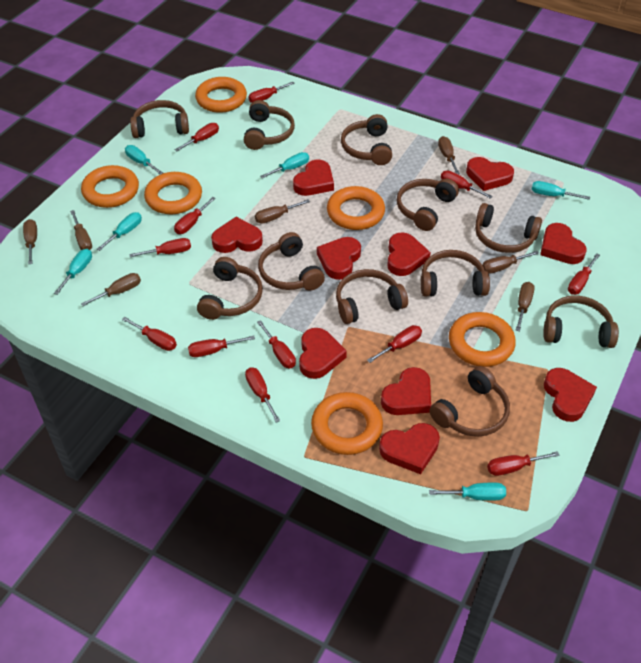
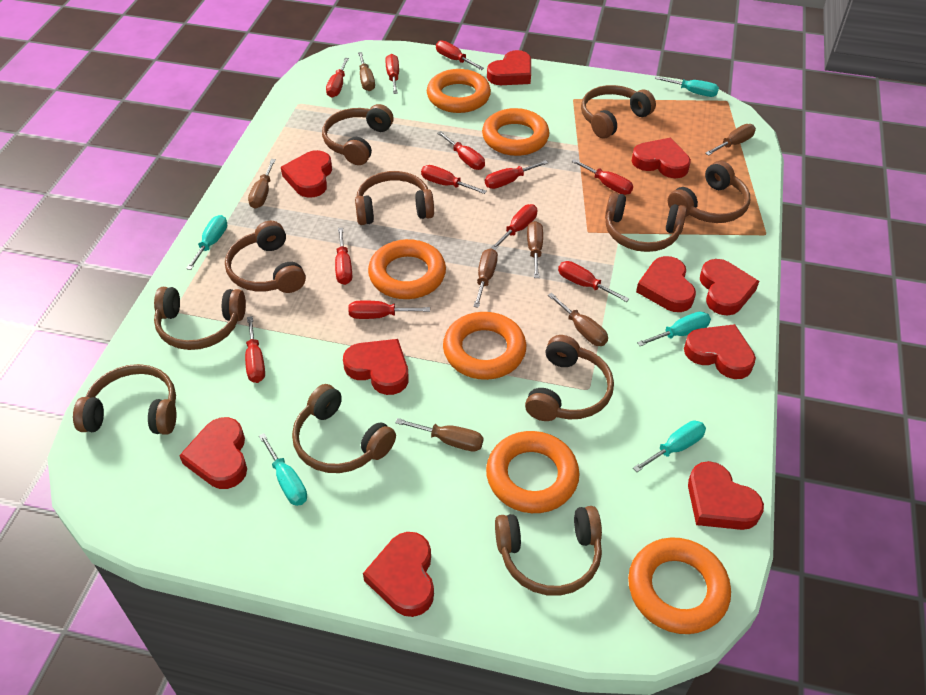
turquoise screwdriver: 6 -> 5

